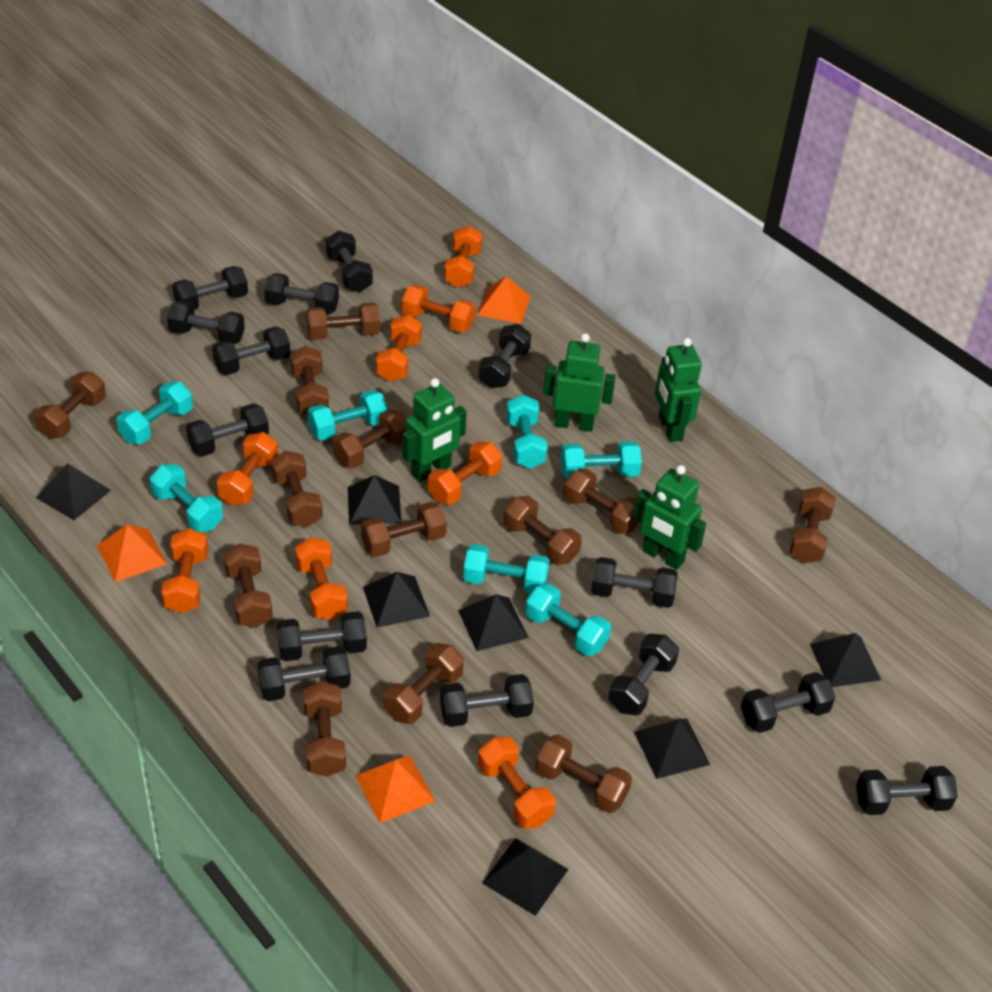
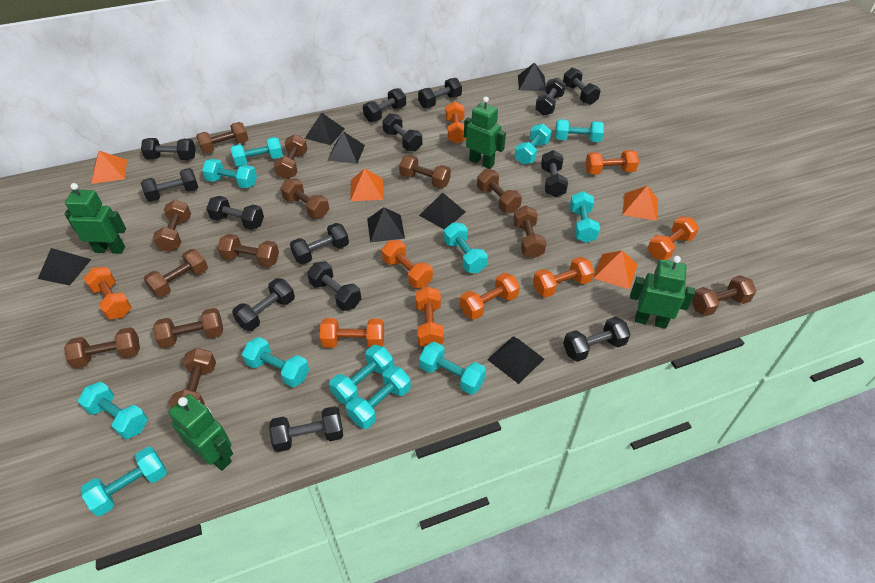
orange dumbbell: 8 -> 9
orange pyramid: 3 -> 4
turquoise dumbbell: 7 -> 12

